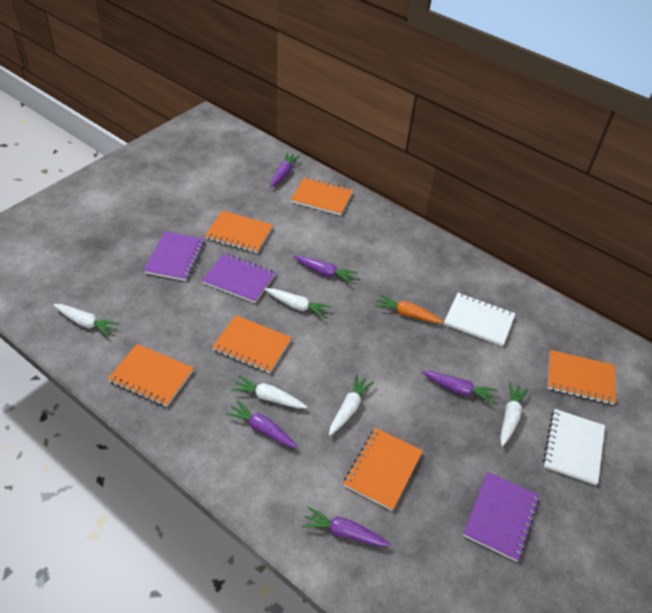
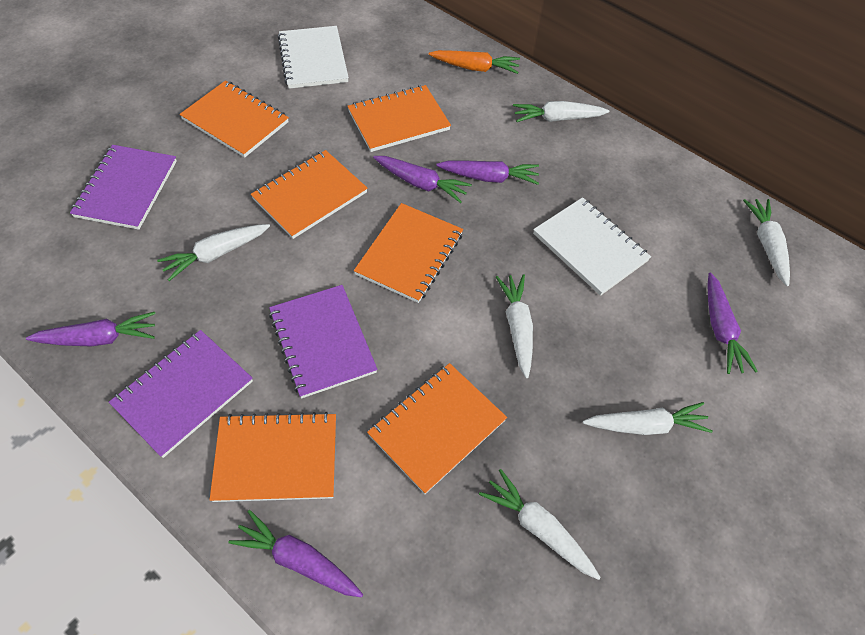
white carrot: 5 -> 6

